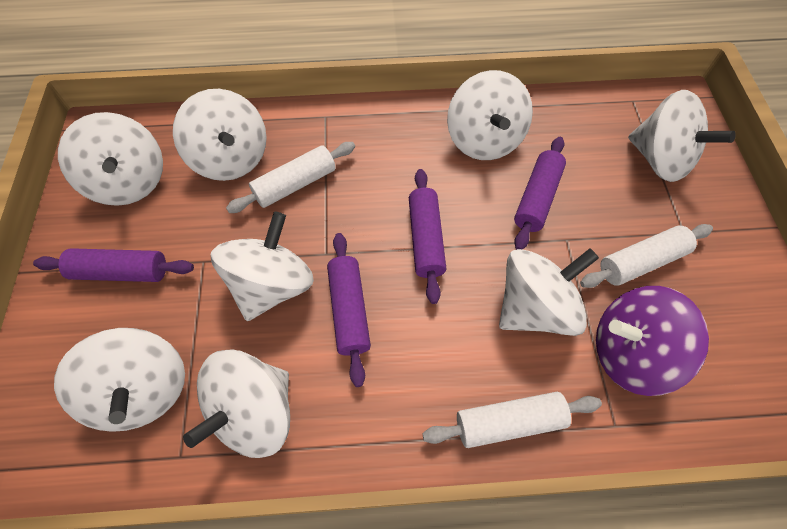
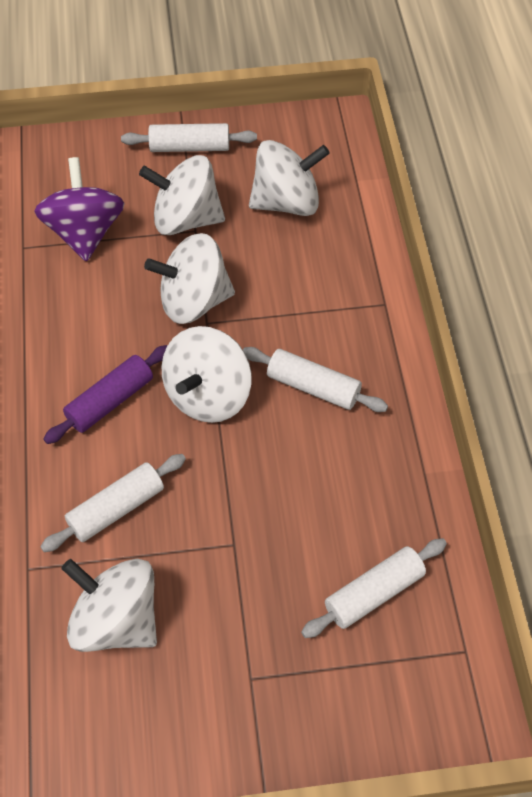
purple rolling pin: 4 -> 1
white rolling pin: 3 -> 4
white spinning top: 8 -> 5

